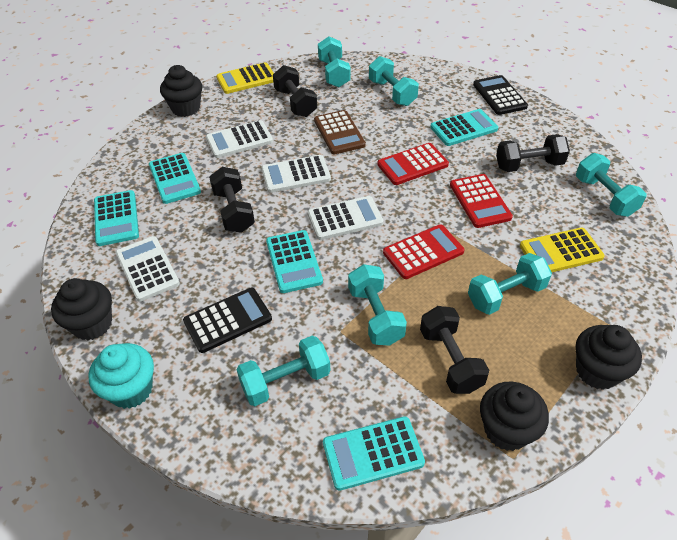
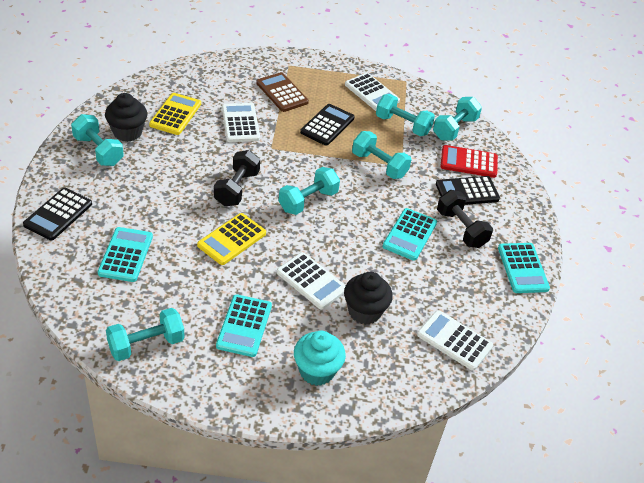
black calculator: 2 -> 3
black cupcake: 4 -> 2
black dumbbell: 4 -> 2
red calculator: 3 -> 1
turquoise calculator: 5 -> 4

